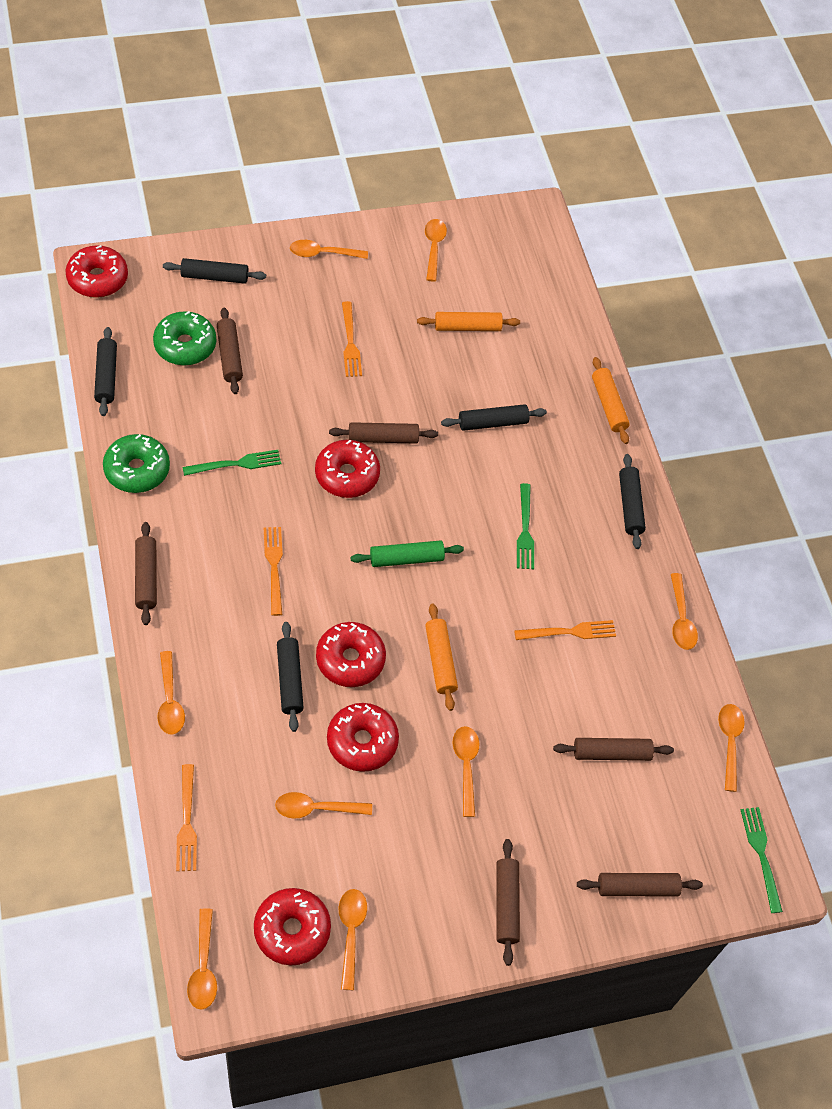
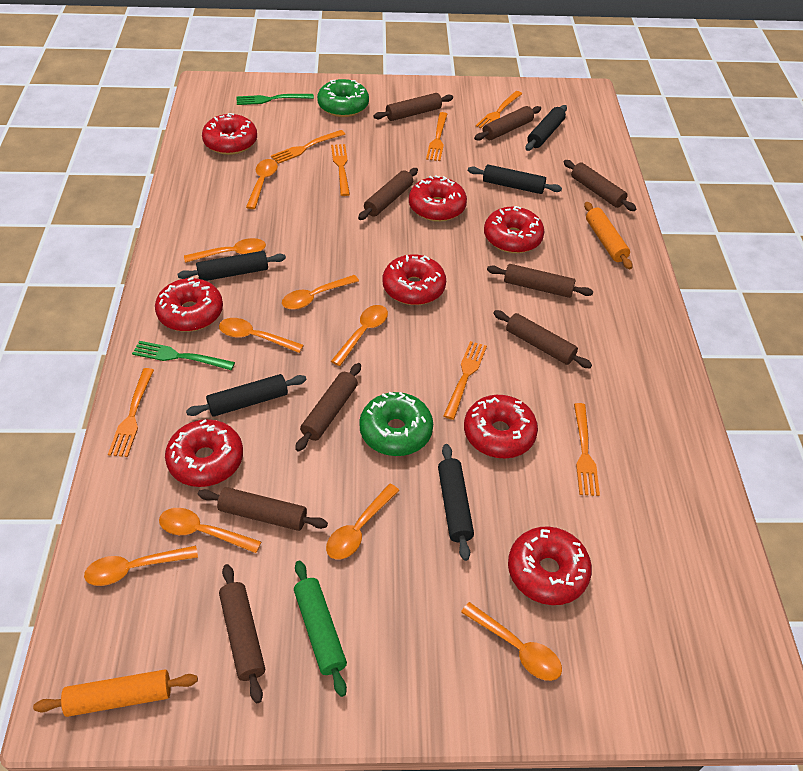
brown rolling pin: 6 -> 9
green fork: 3 -> 2
orange fork: 4 -> 7
orange rolling pin: 3 -> 2
red donut: 5 -> 8

